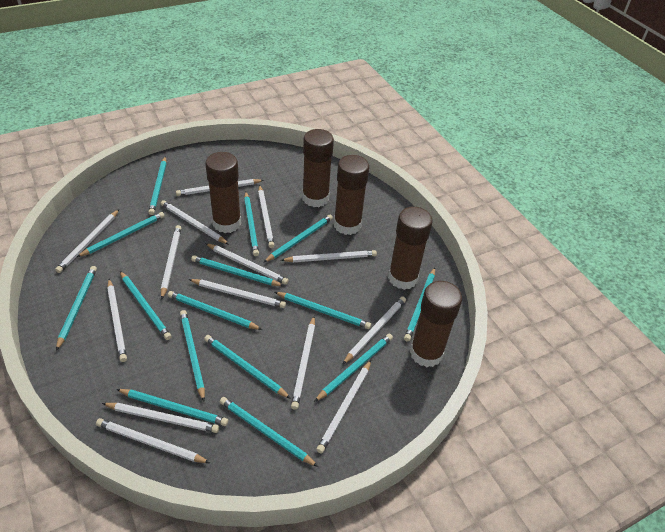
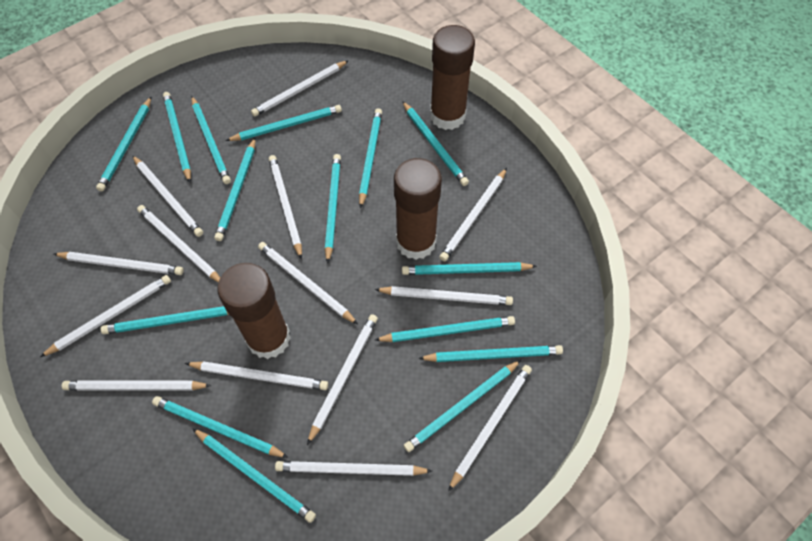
brown glue stick: 5 -> 3

